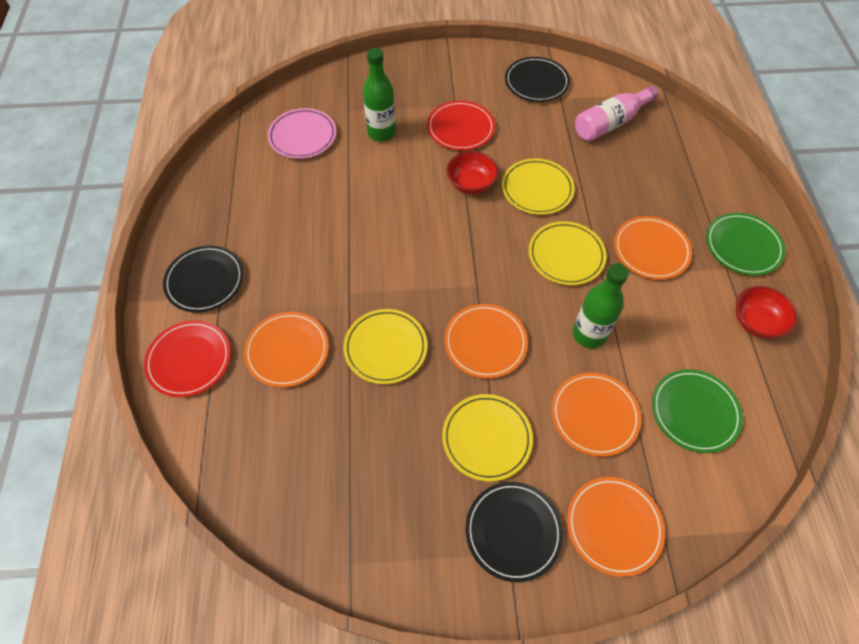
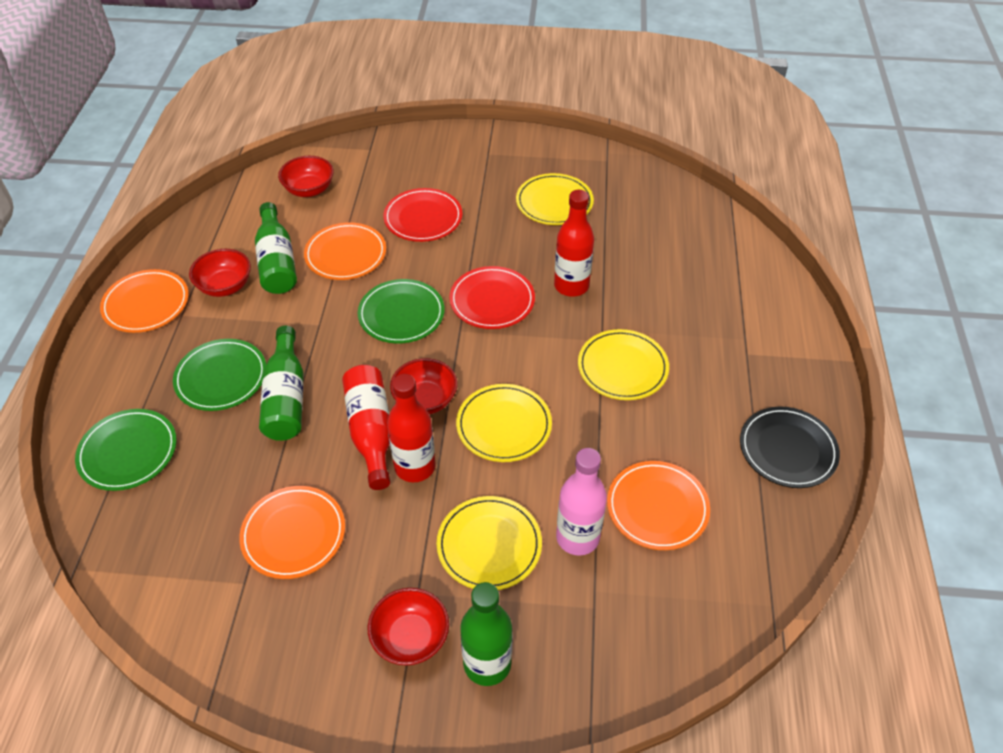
black plate: 3 -> 1
green bottle: 2 -> 3
green plate: 2 -> 3
orange plate: 5 -> 4
pink plate: 1 -> 0
red bottle: 0 -> 3
red bowl: 2 -> 4

